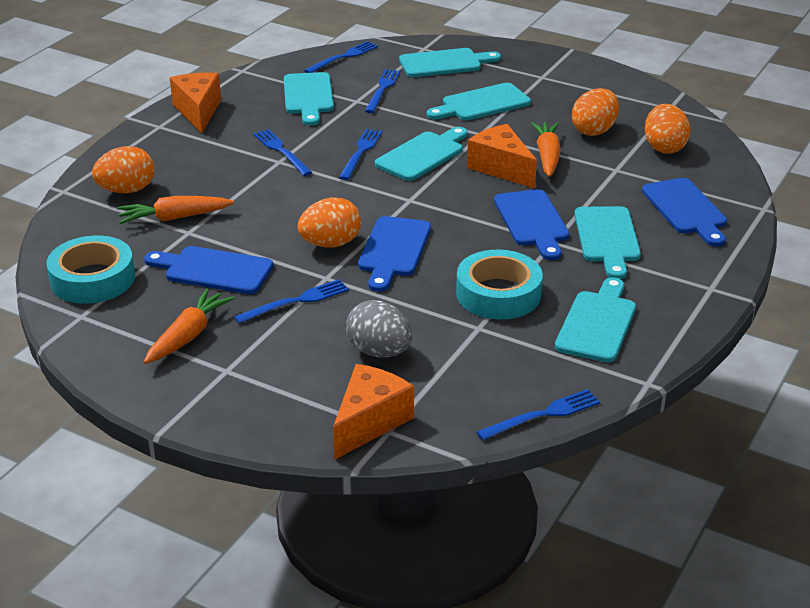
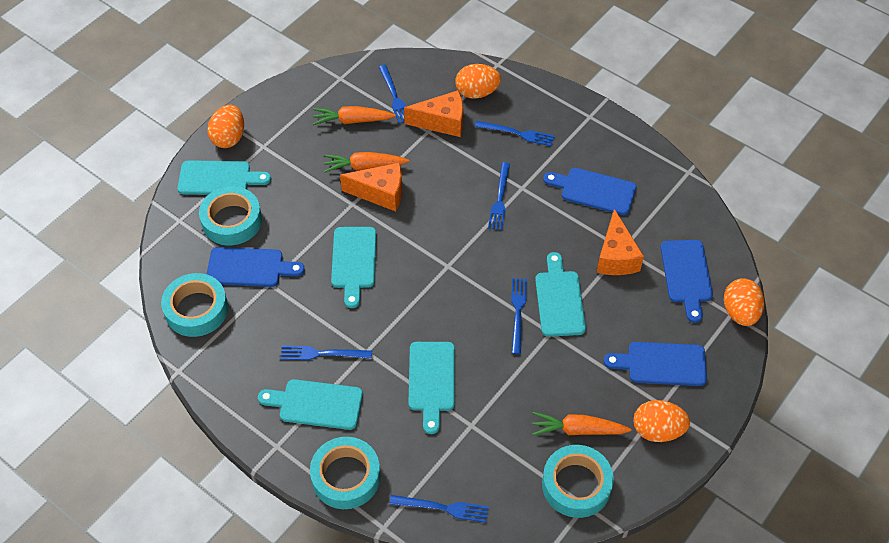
grey egg: 1 -> 0
turquoise cutting board: 6 -> 5
turquoise tape: 2 -> 4

